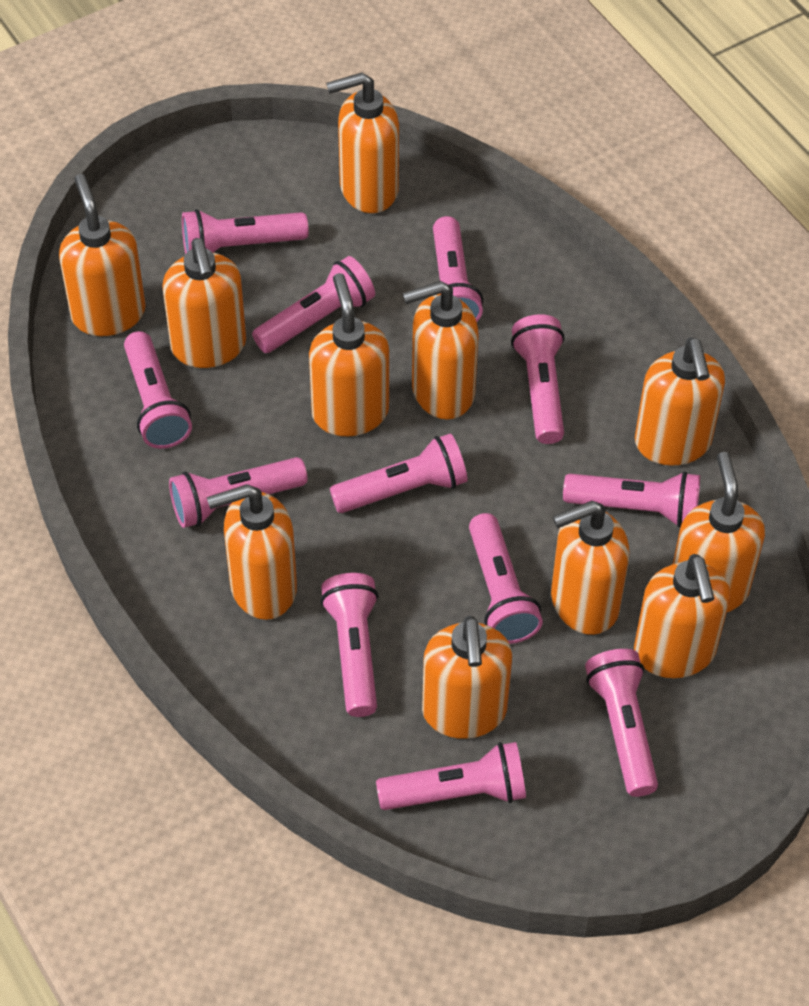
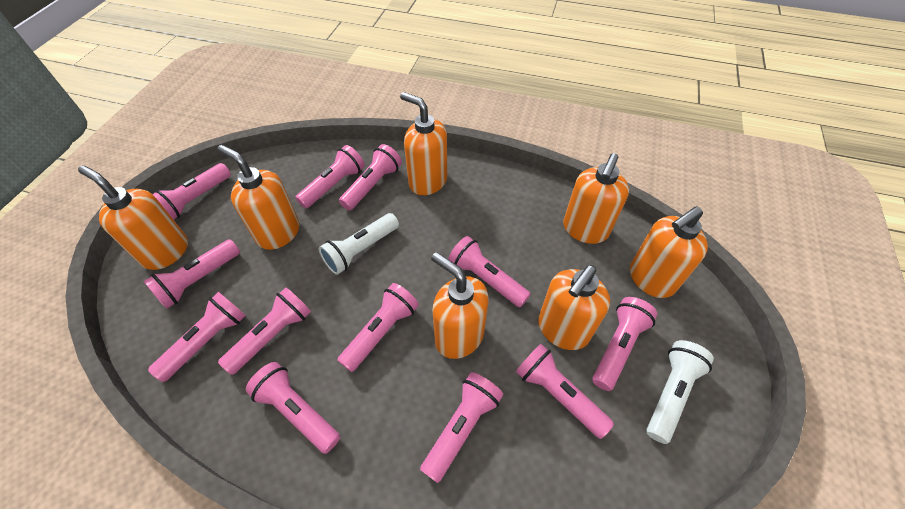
orange soap dispenser: 11 -> 7
white flashlight: 0 -> 2

